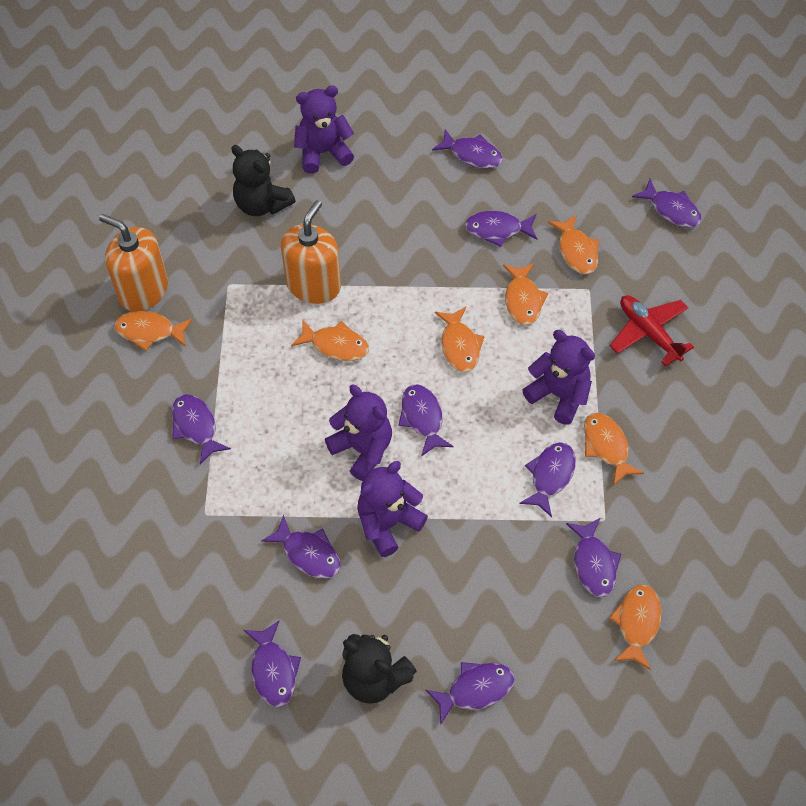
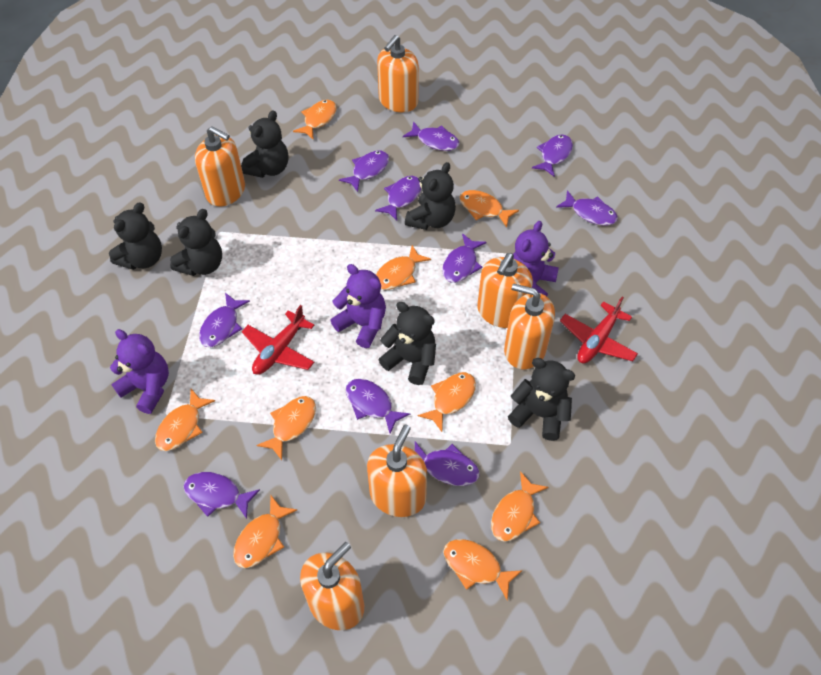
black teddy bear: 2 -> 6
orange fish: 7 -> 9
orange soap dispenser: 2 -> 6
purple teddy bear: 4 -> 3
red plane: 1 -> 2

